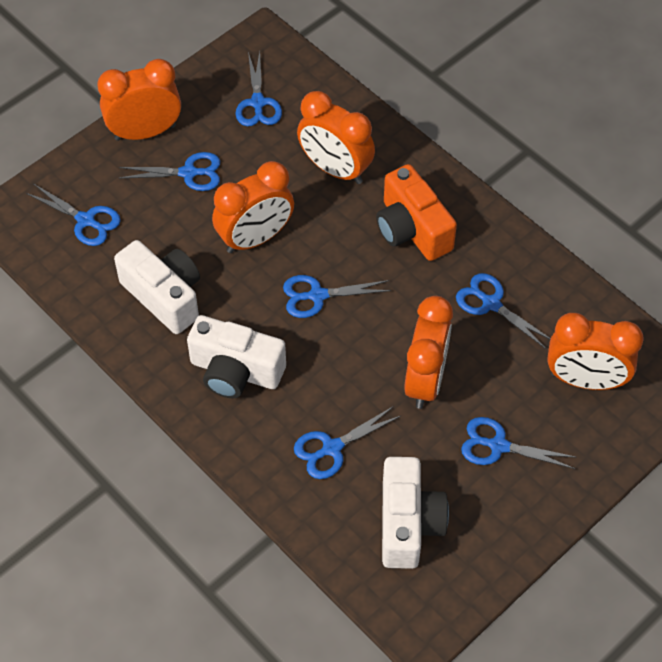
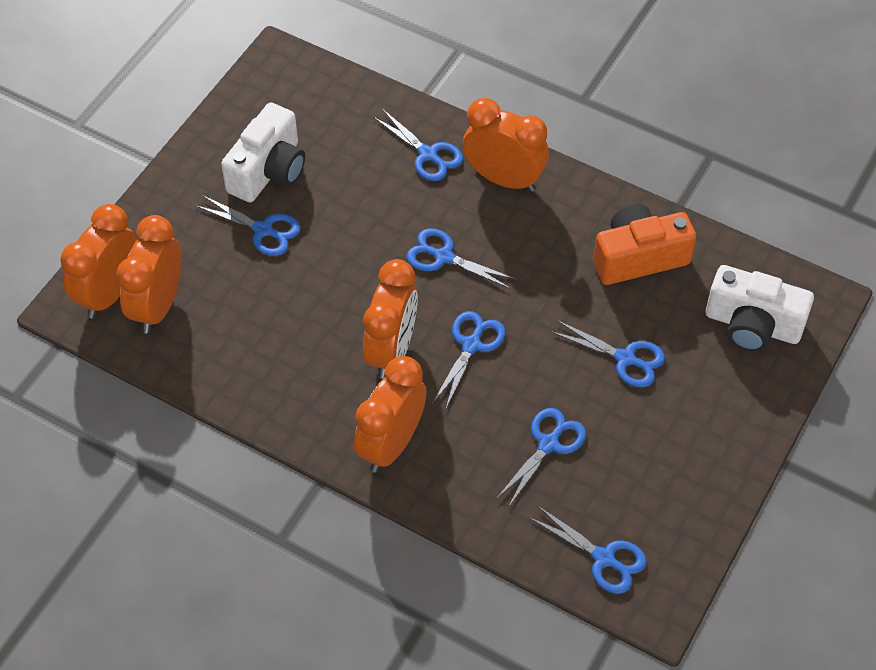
white camera: 3 -> 2

